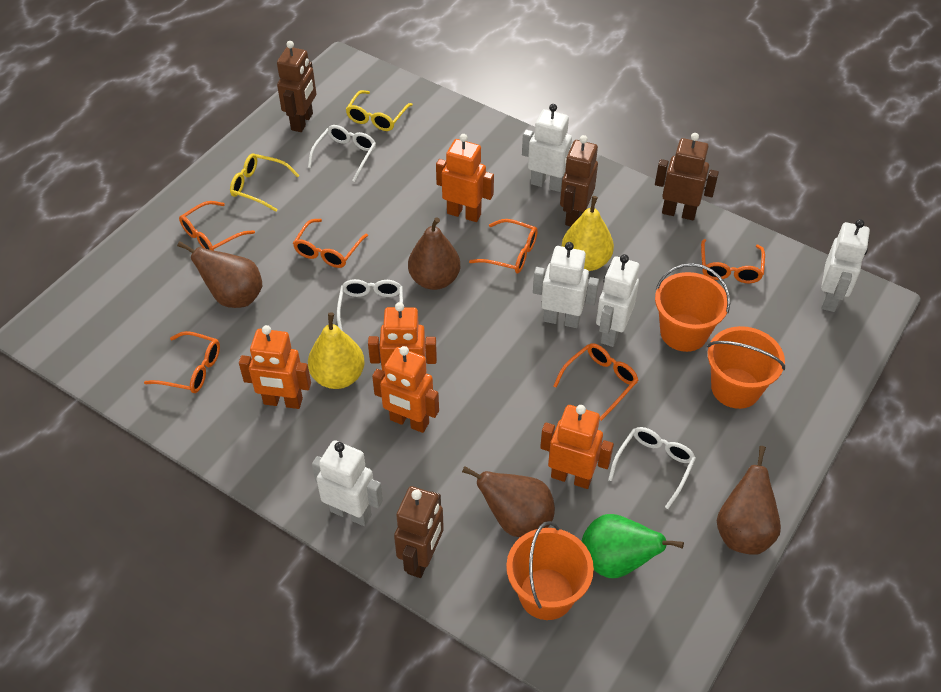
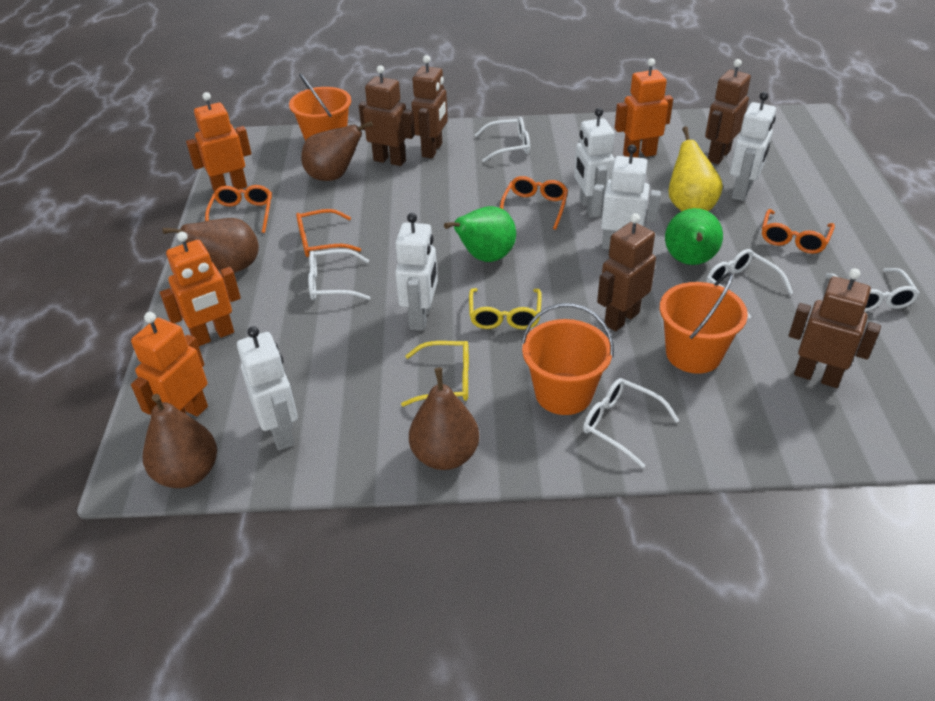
brown robot: 4 -> 5
green pear: 1 -> 2
orange glasses: 6 -> 4
orange robot: 5 -> 4
white glasses: 3 -> 5
yellow pear: 2 -> 1

